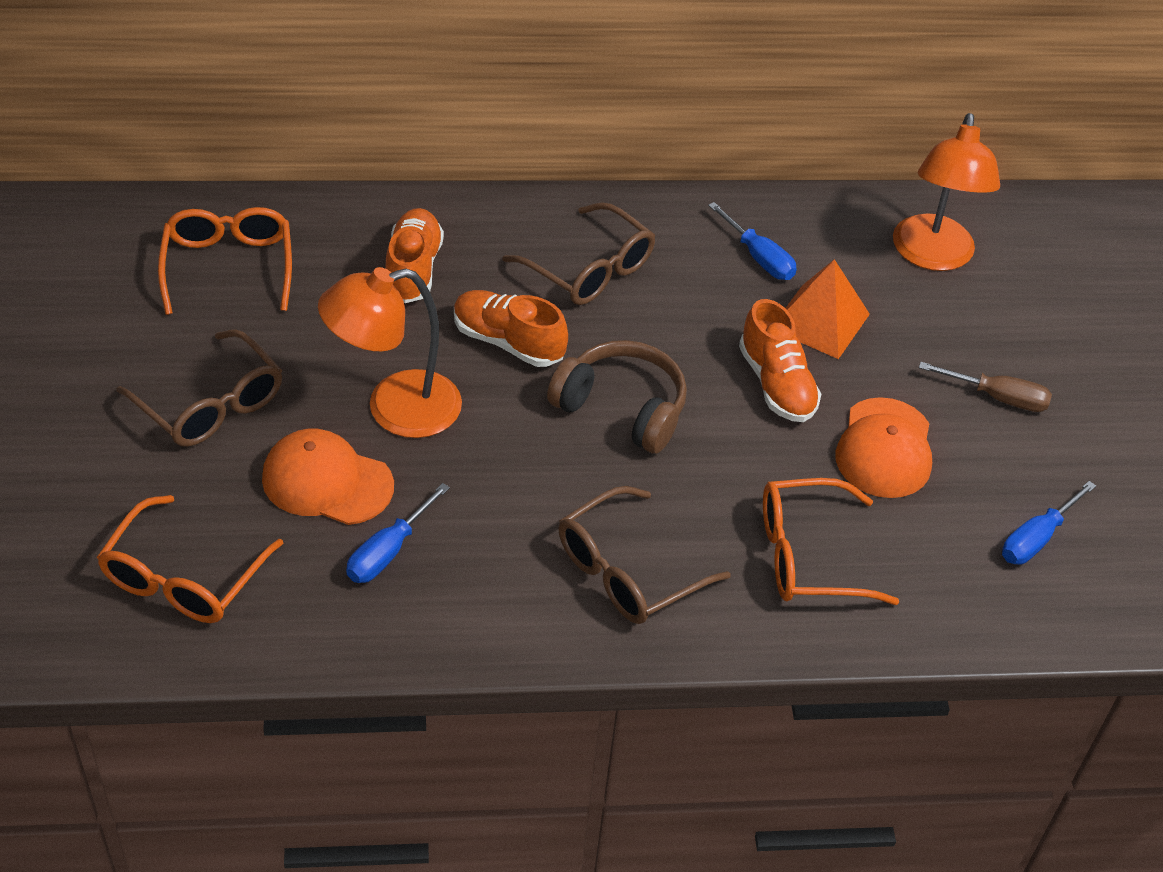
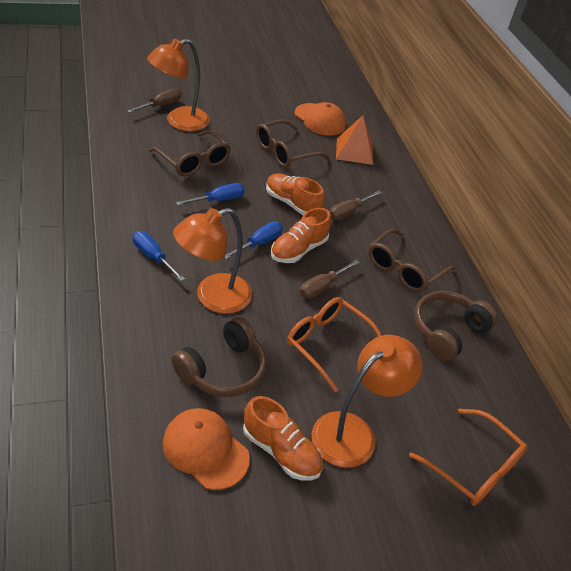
brown headphones: 1 -> 2
brown screwdriver: 1 -> 3
orange glasses: 3 -> 2
orange lamp: 2 -> 3

